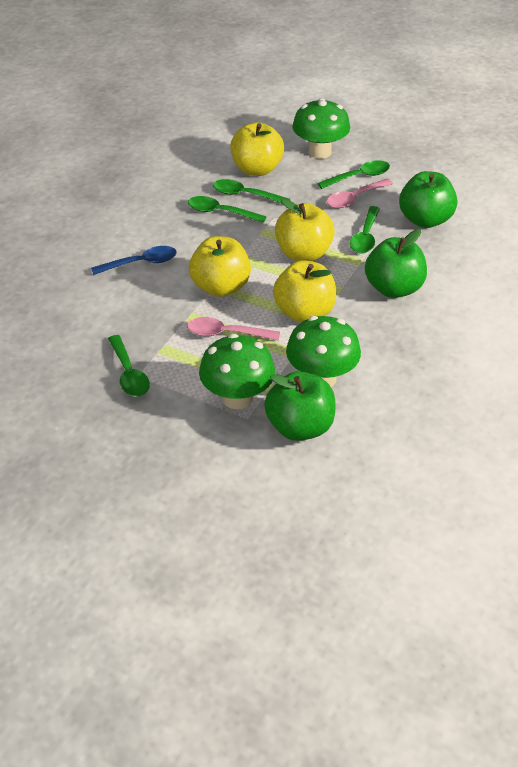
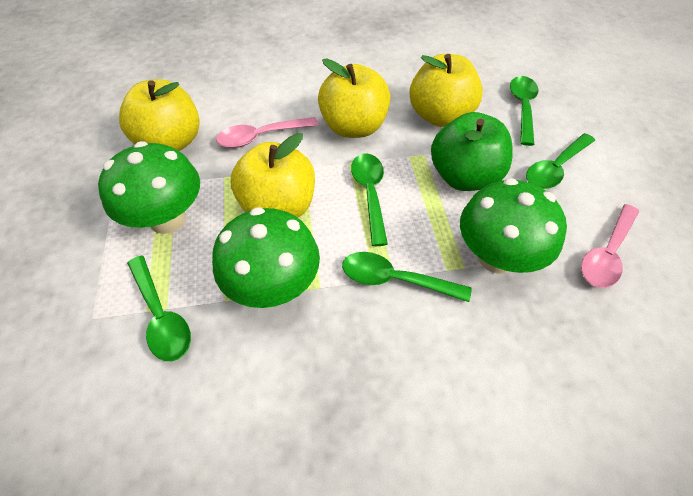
blue spoon: 1 -> 0
green apple: 3 -> 1

